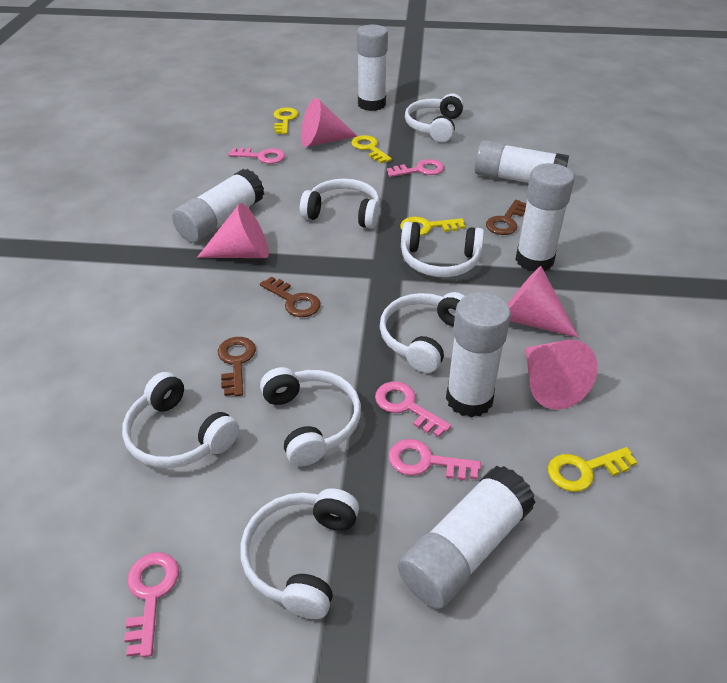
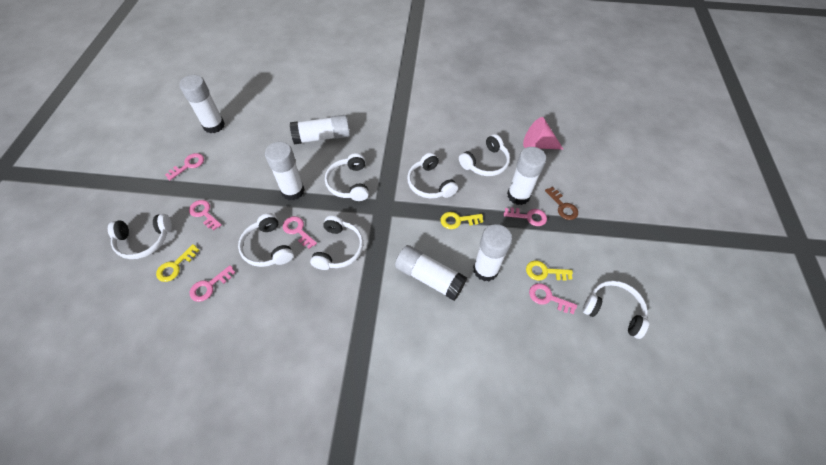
brown key: 3 -> 1
pink cone: 4 -> 1
pink key: 5 -> 6
yellow key: 4 -> 3

